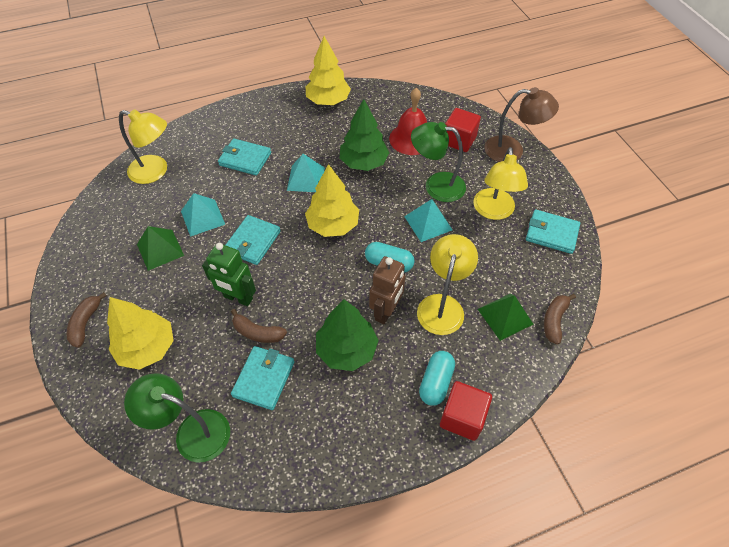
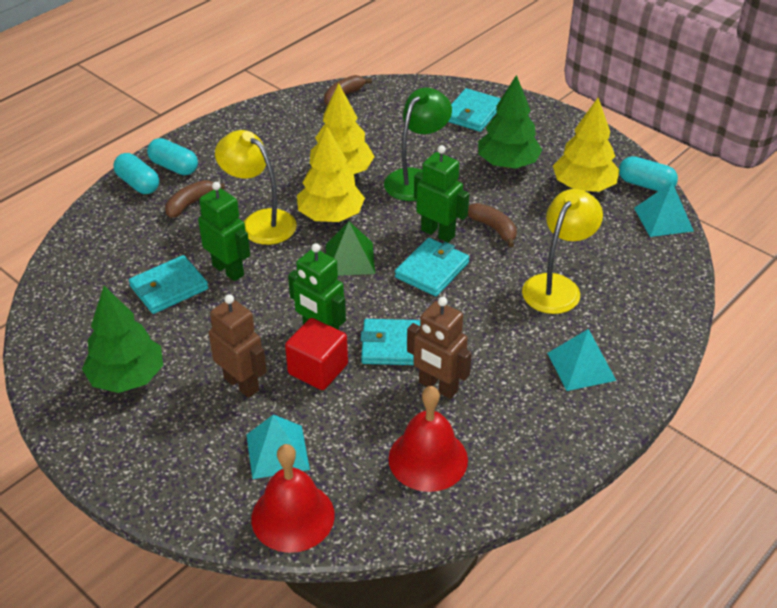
brown lamp: 1 -> 0
brown robot: 1 -> 2
green lamp: 2 -> 1
green pyramid: 2 -> 1
green robot: 1 -> 3
red bell: 1 -> 2
red cube: 2 -> 1
turquoise capsule: 2 -> 3
yellow lamp: 3 -> 2

